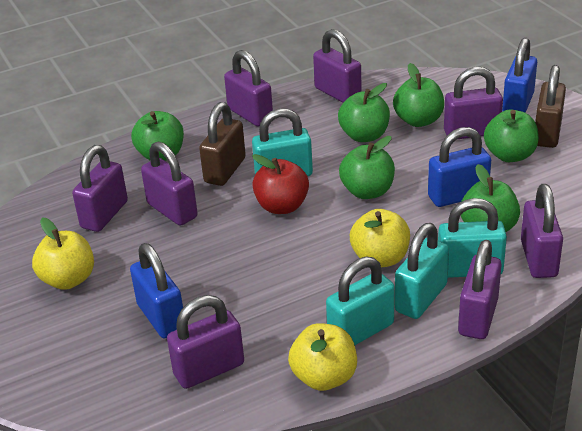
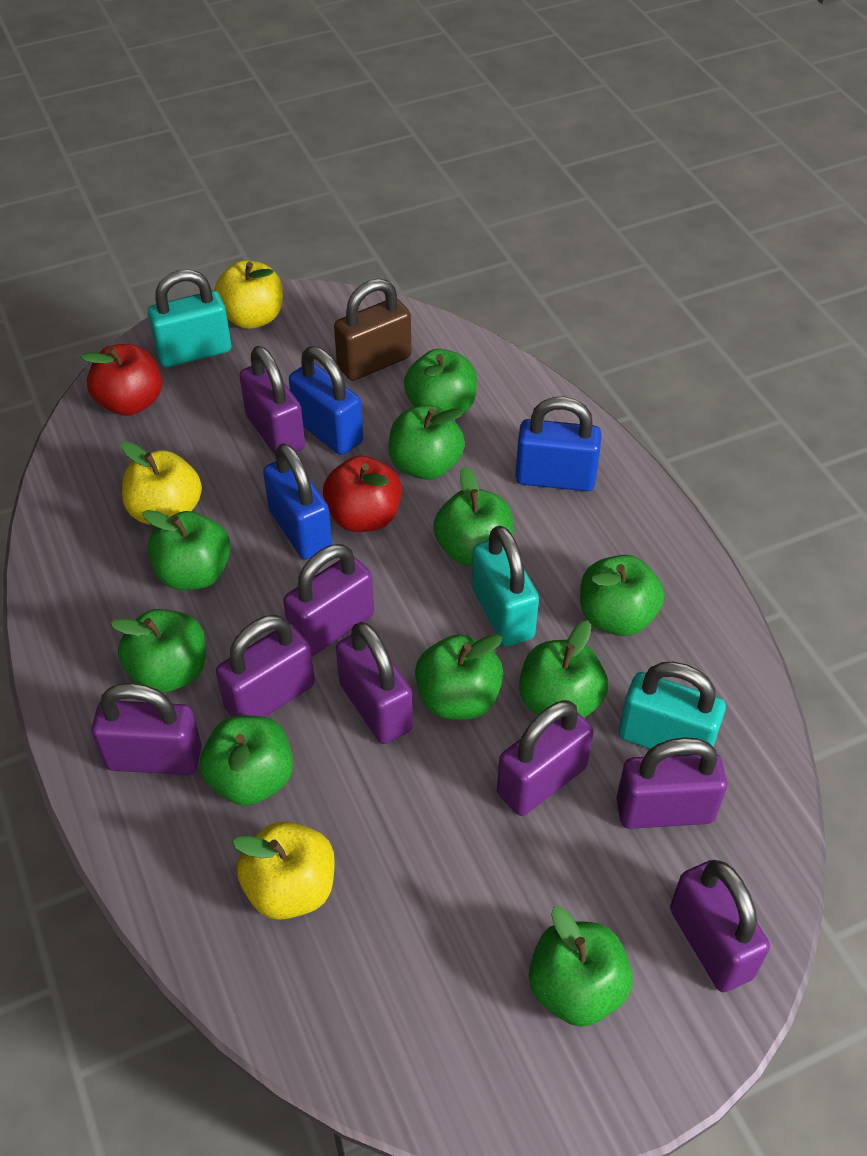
brown padlock: 2 -> 1
green apple: 6 -> 10
red apple: 1 -> 2
turquoise padlock: 4 -> 3

